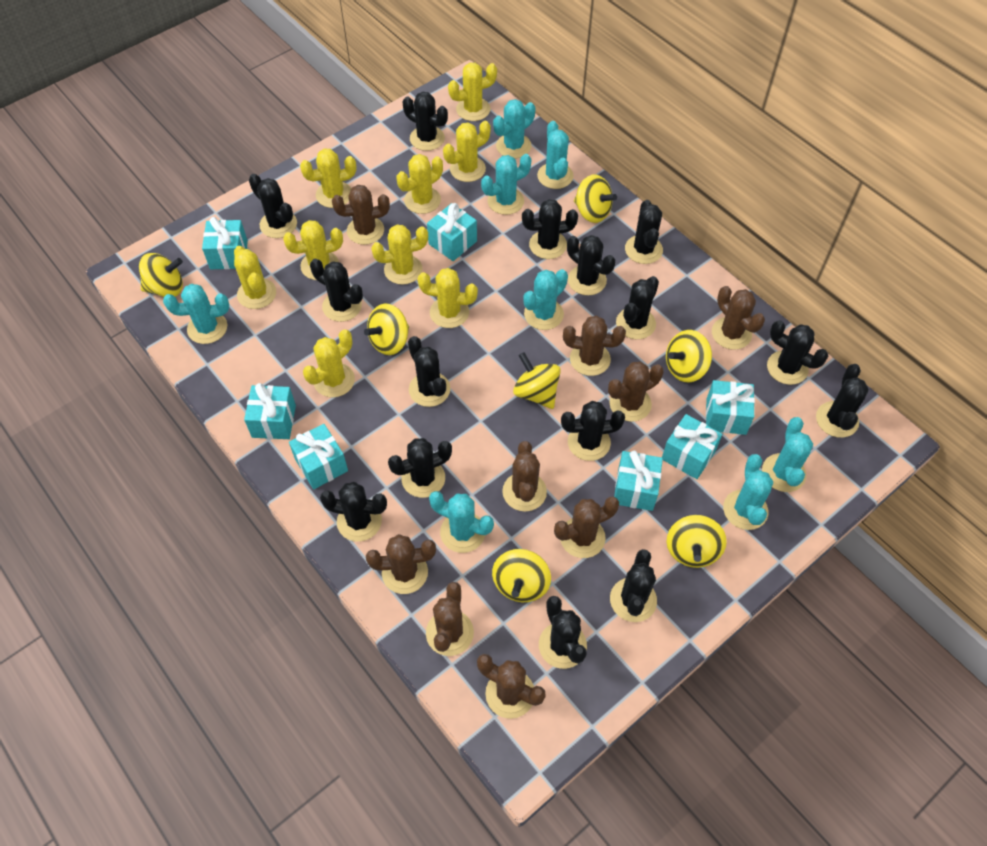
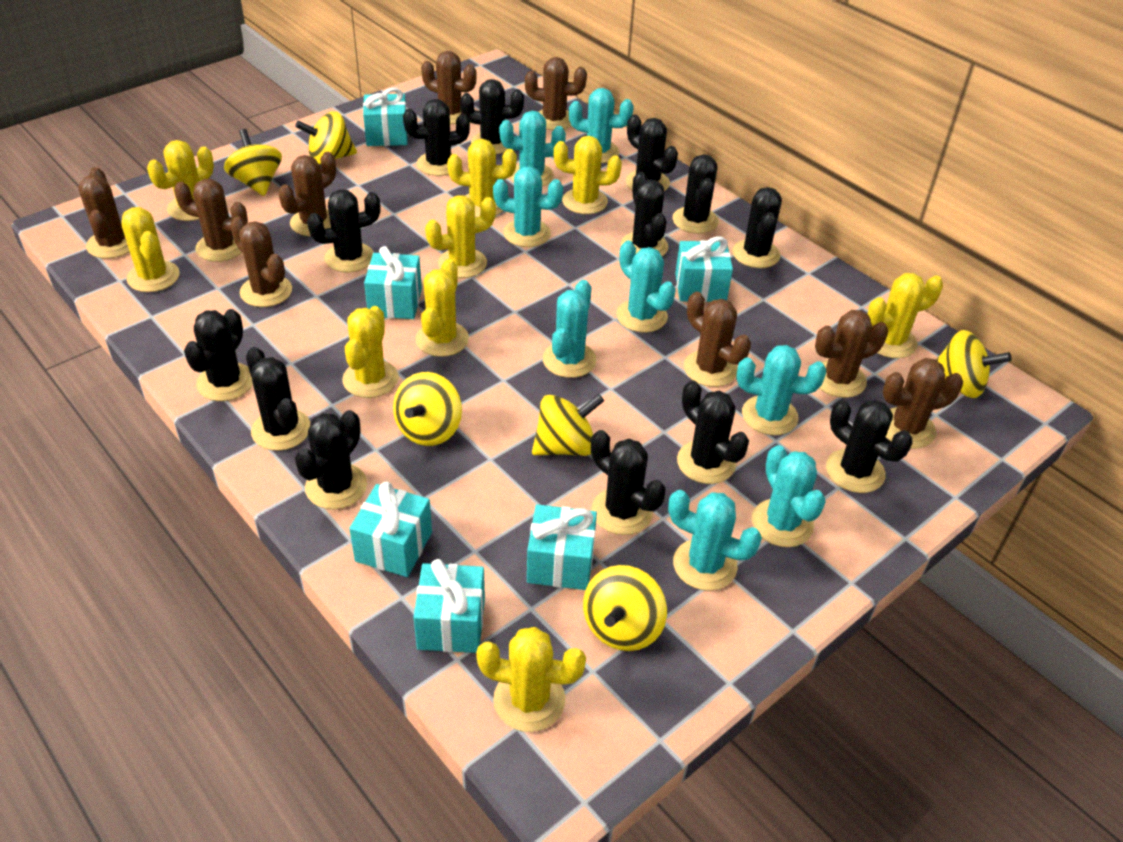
black cactus: 15 -> 13
turquoise gift: 7 -> 6
yellow spinning top: 7 -> 6

